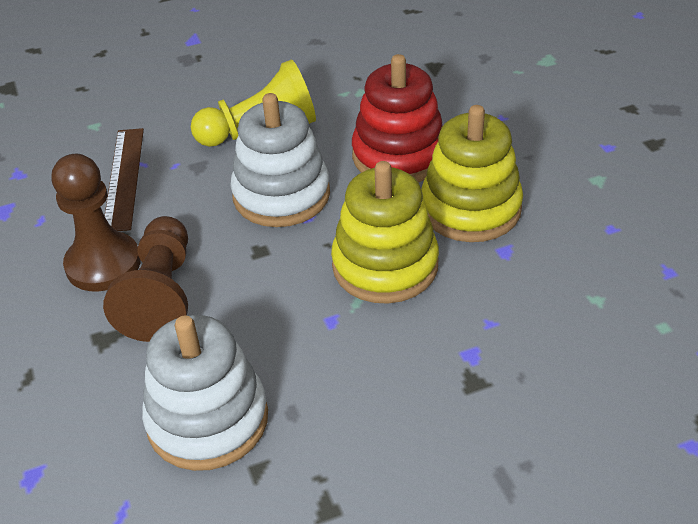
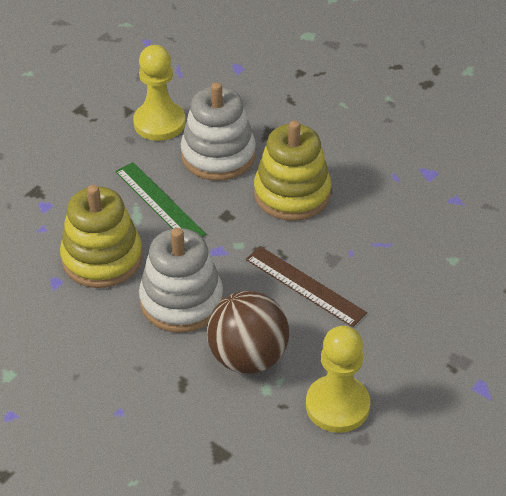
brown ball: 0 -> 1
brown pawn: 2 -> 0
green ruler: 0 -> 1
red stacking toy: 1 -> 0
yellow pawn: 1 -> 2

